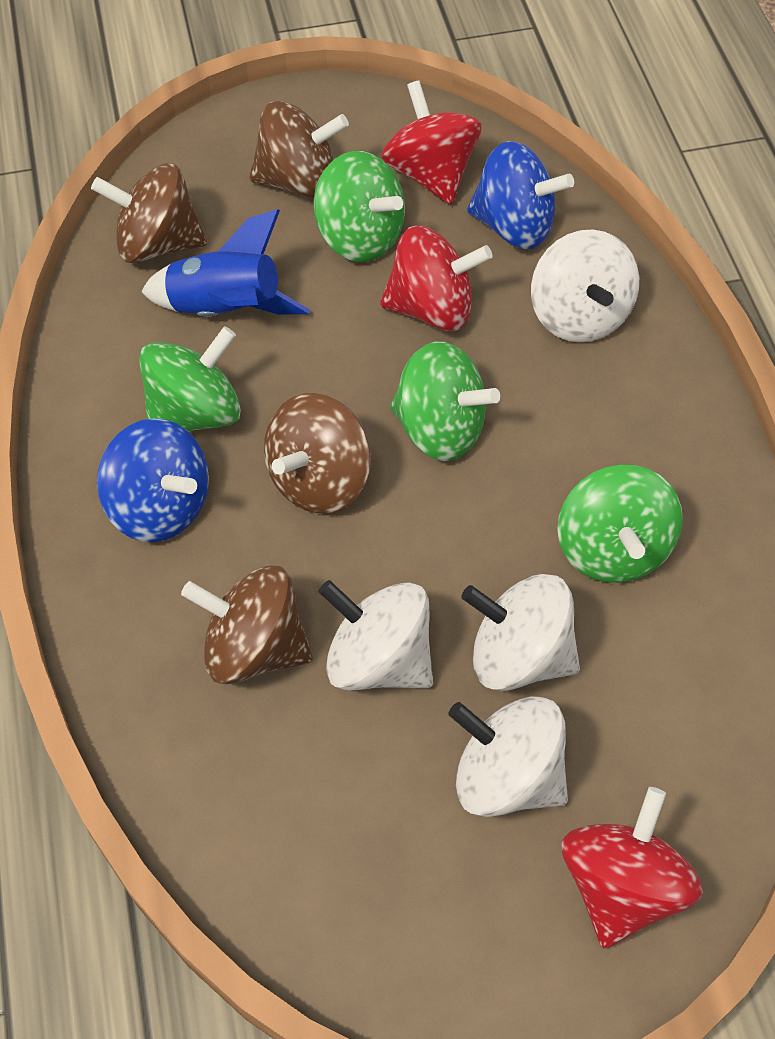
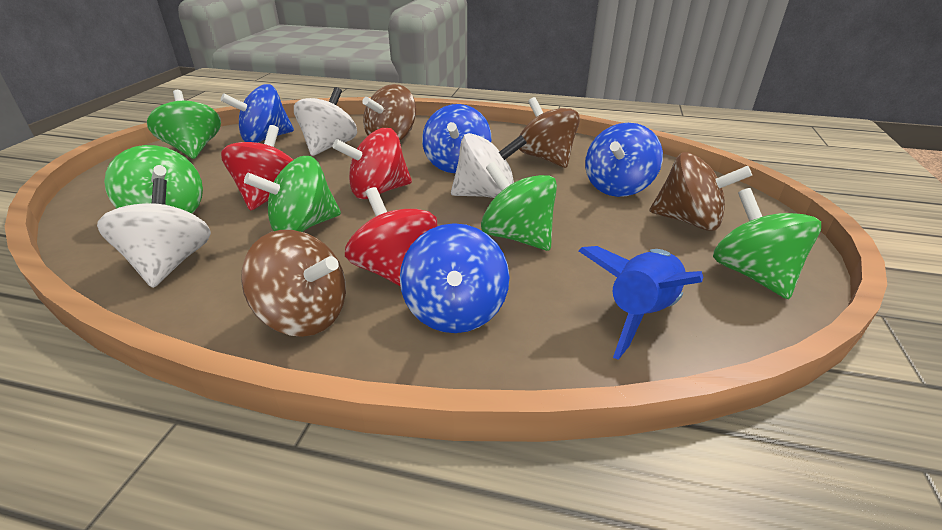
blue spinning top: 2 -> 4
green spinning top: 4 -> 5
white spinning top: 4 -> 3

